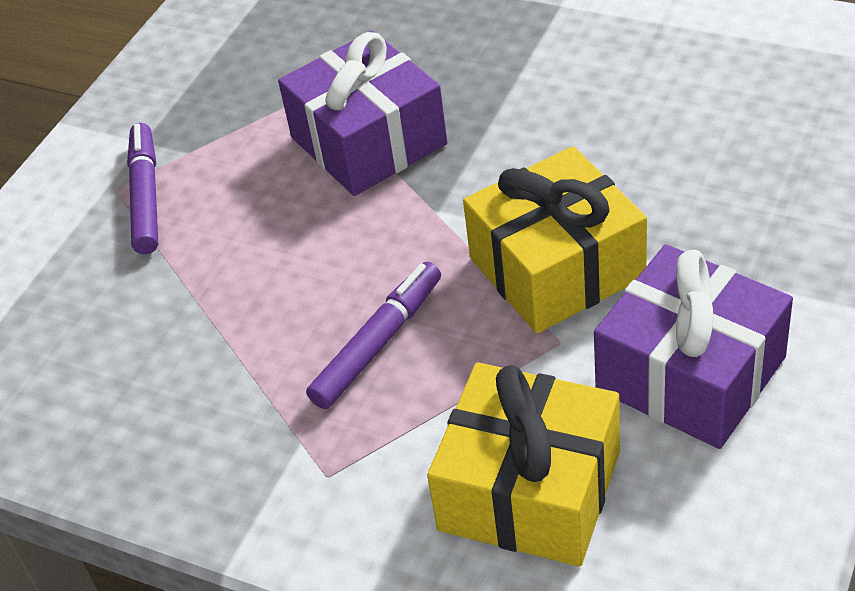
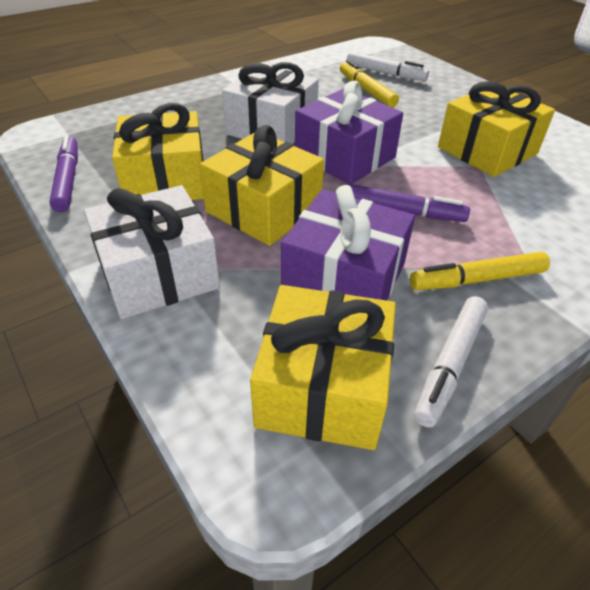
white gift: 0 -> 2
white marker: 0 -> 2
yellow gift: 2 -> 4
yellow marker: 0 -> 2

